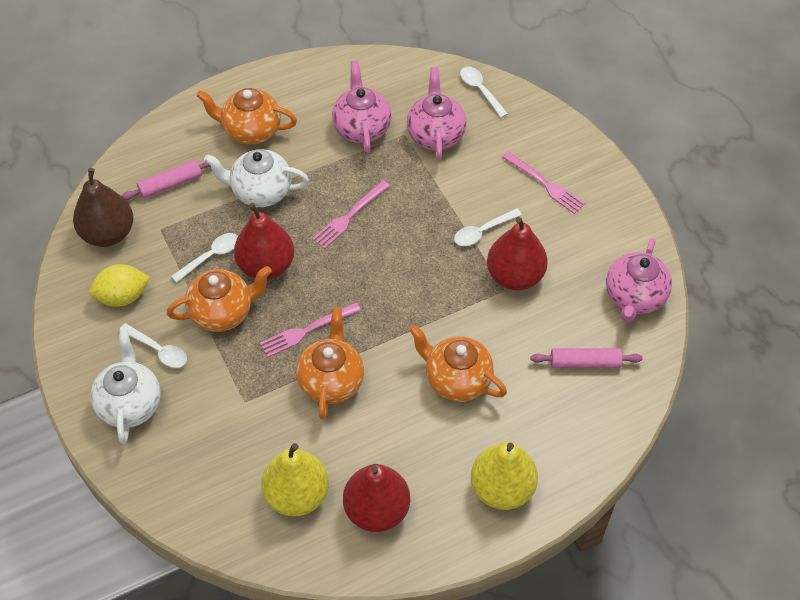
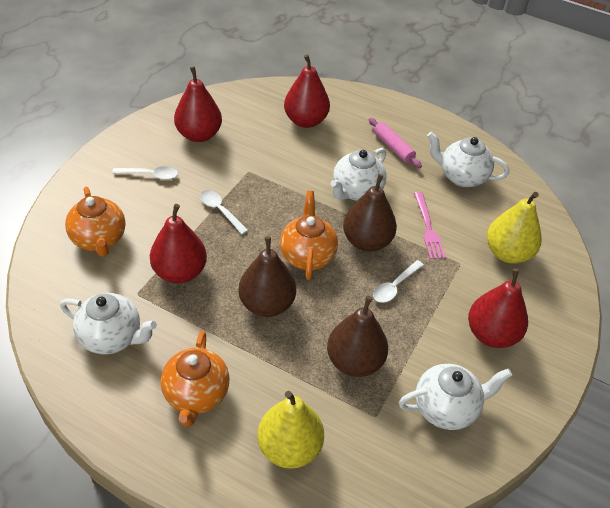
brown pear: 1 -> 3
orange teapot: 4 -> 3
pink fork: 3 -> 1
pink rolling pin: 2 -> 1
pink teapot: 3 -> 0
red pear: 3 -> 4
white spoon: 4 -> 3
white teapot: 2 -> 4
yellow lemon: 1 -> 0

